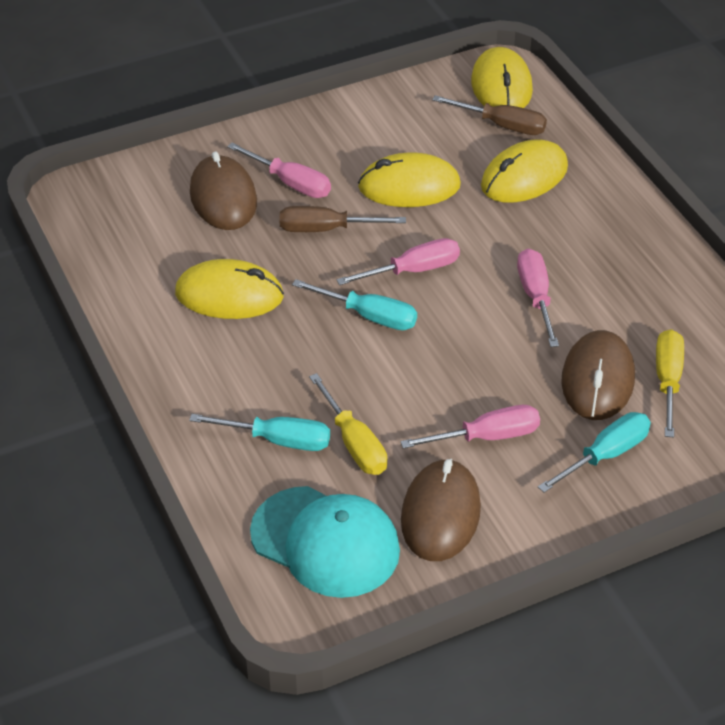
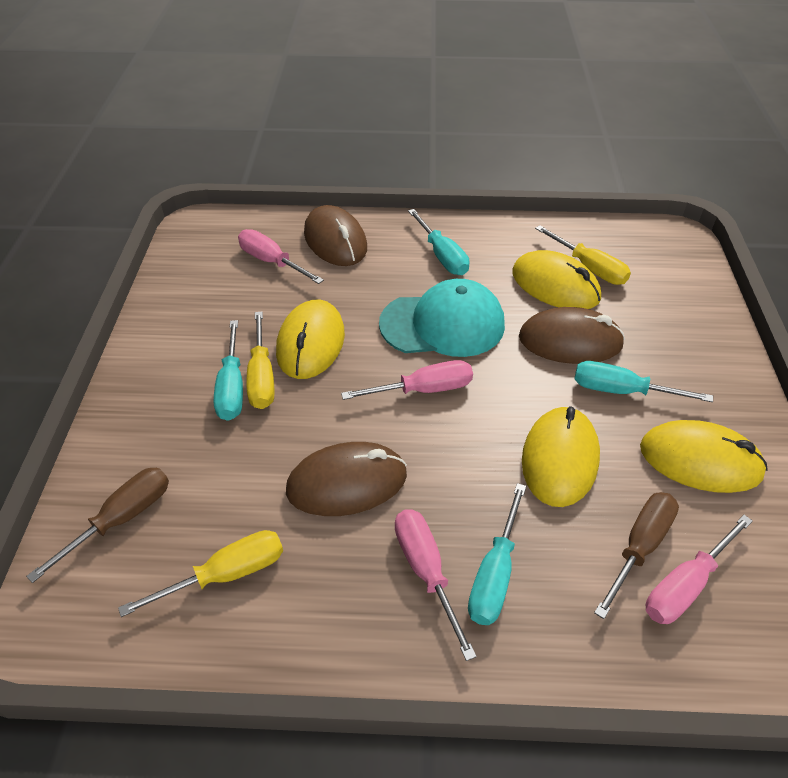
turquoise screwdriver: 3 -> 4
yellow screwdriver: 2 -> 3

